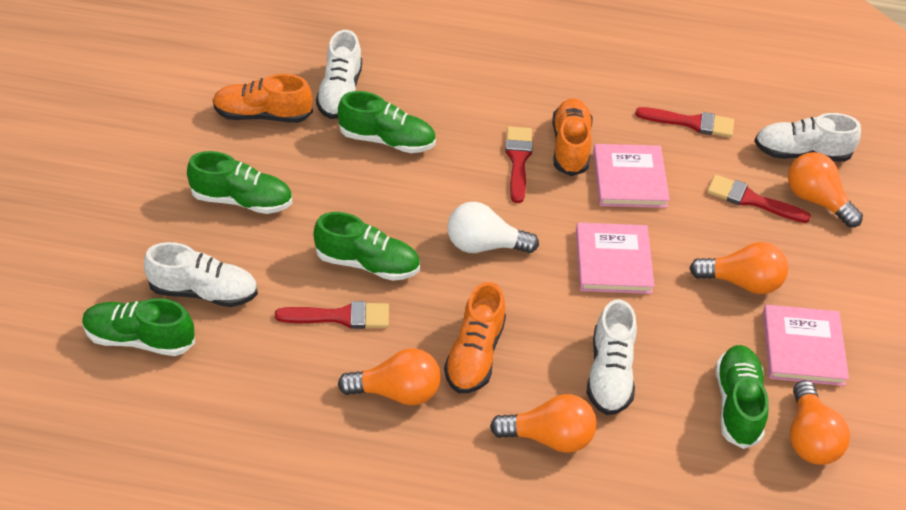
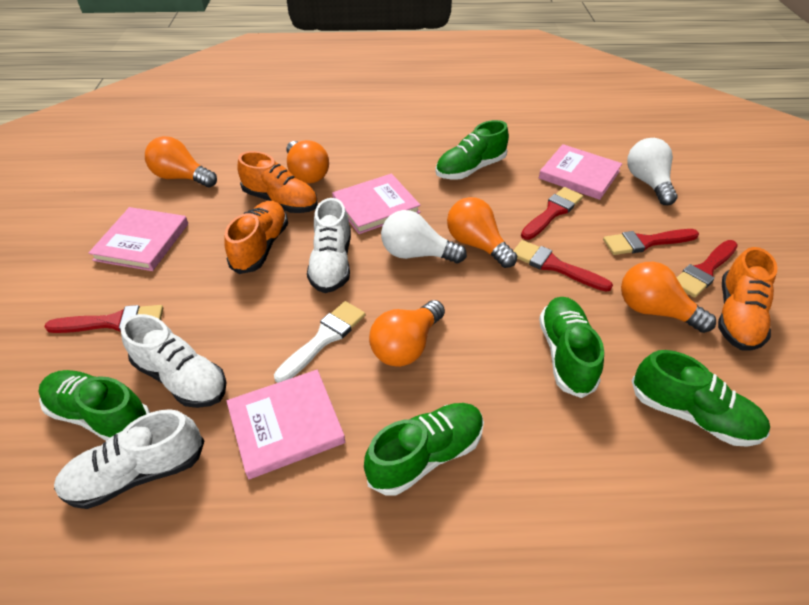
pink book: 3 -> 4
red brush: 4 -> 5
white brush: 0 -> 1
white light bulb: 1 -> 2
white shoe: 4 -> 3

